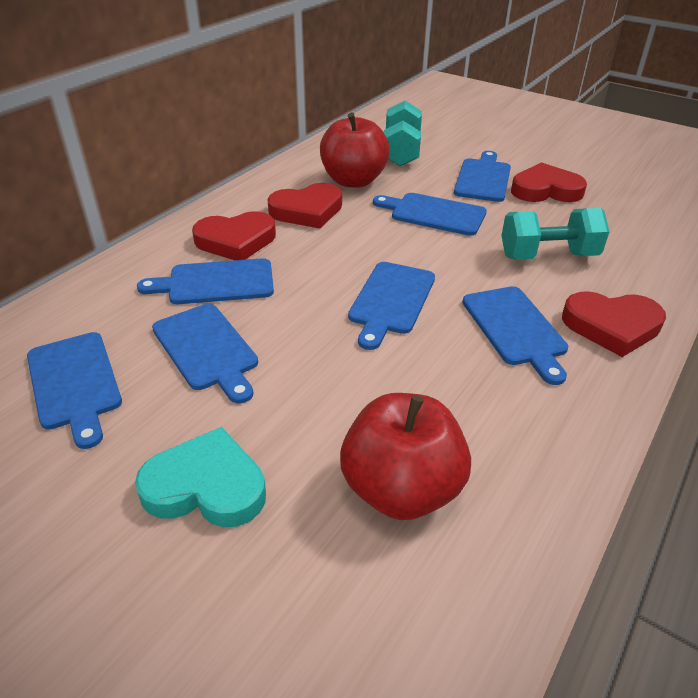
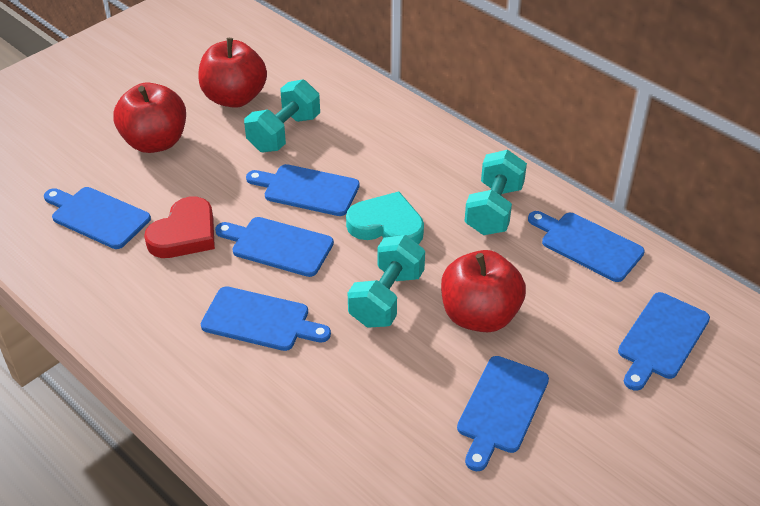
red apple: 2 -> 3
red heart: 4 -> 1
turquoise dumbbell: 2 -> 3

